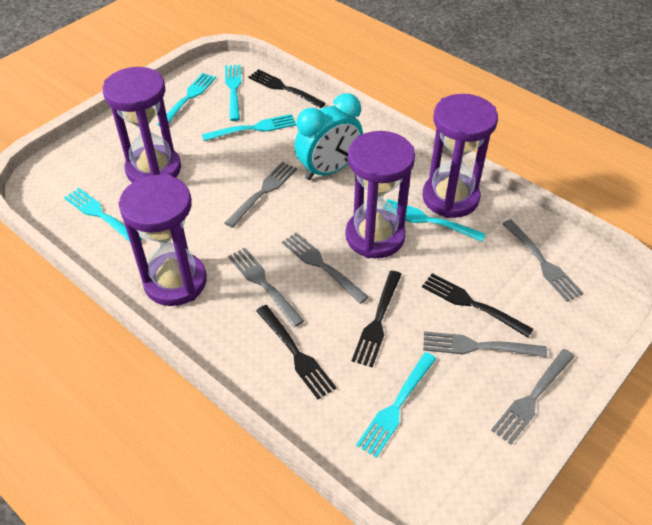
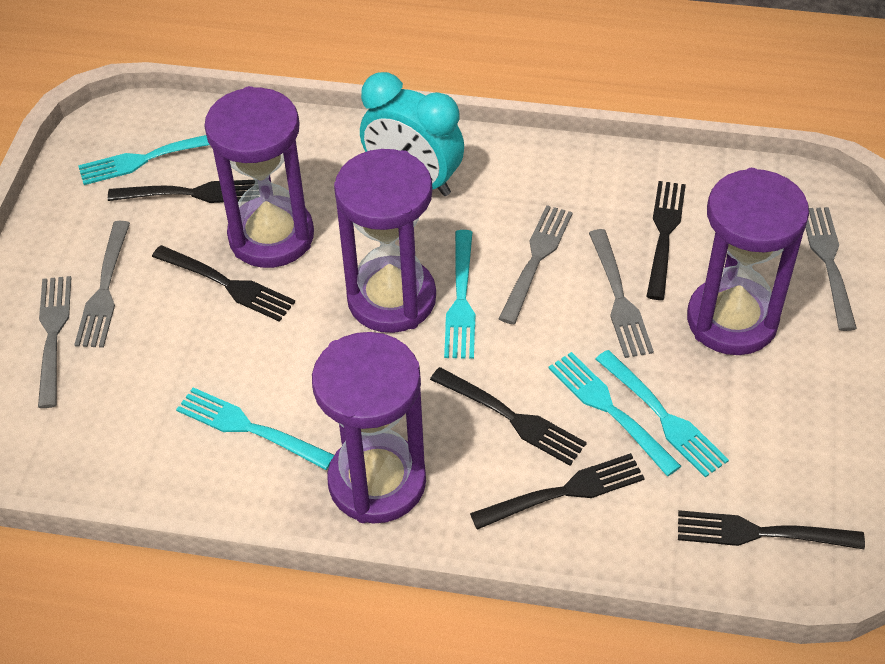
black fork: 4 -> 6
grey fork: 6 -> 5
turquoise fork: 6 -> 5

